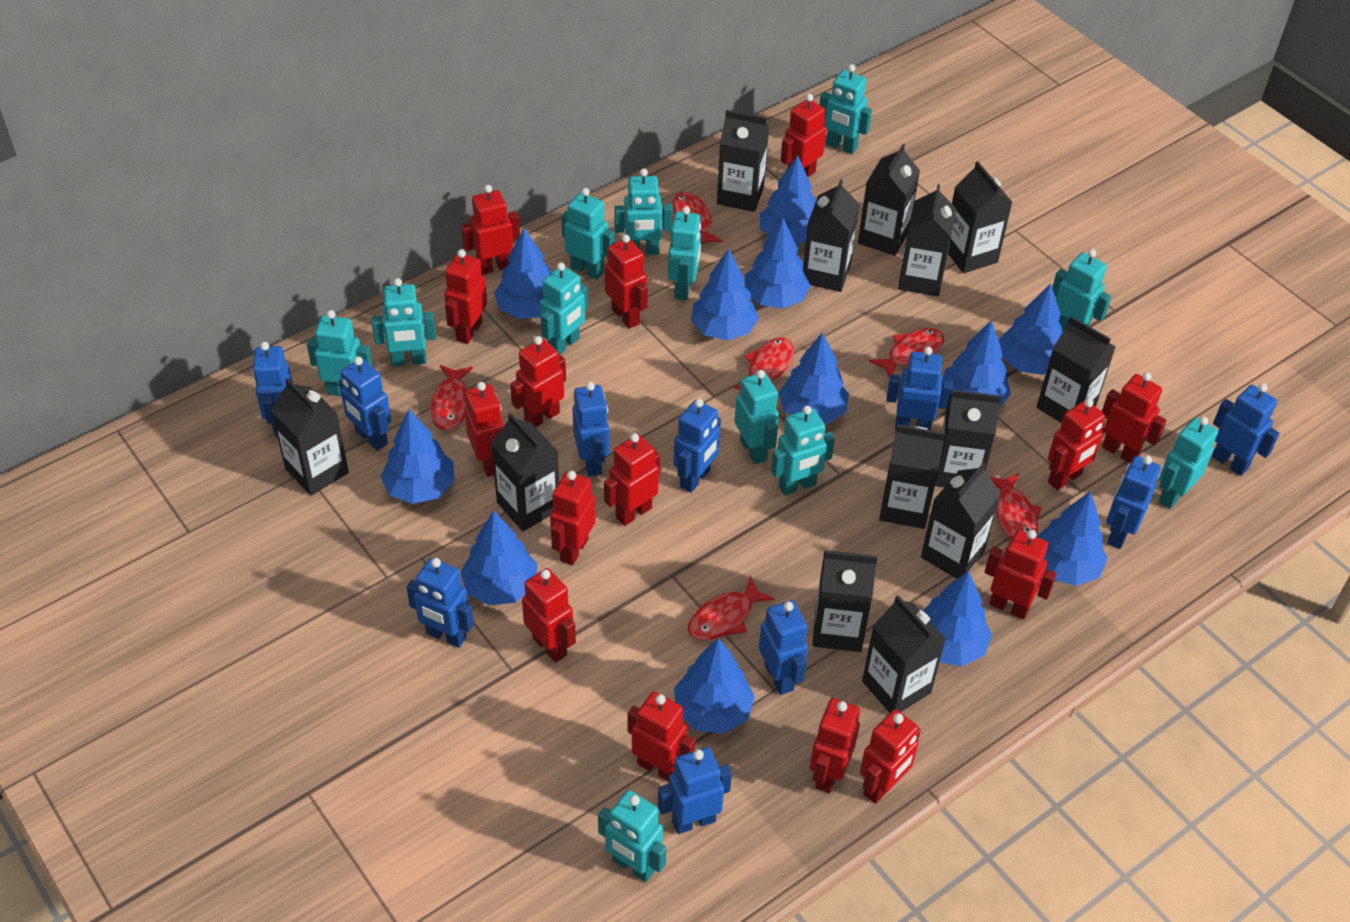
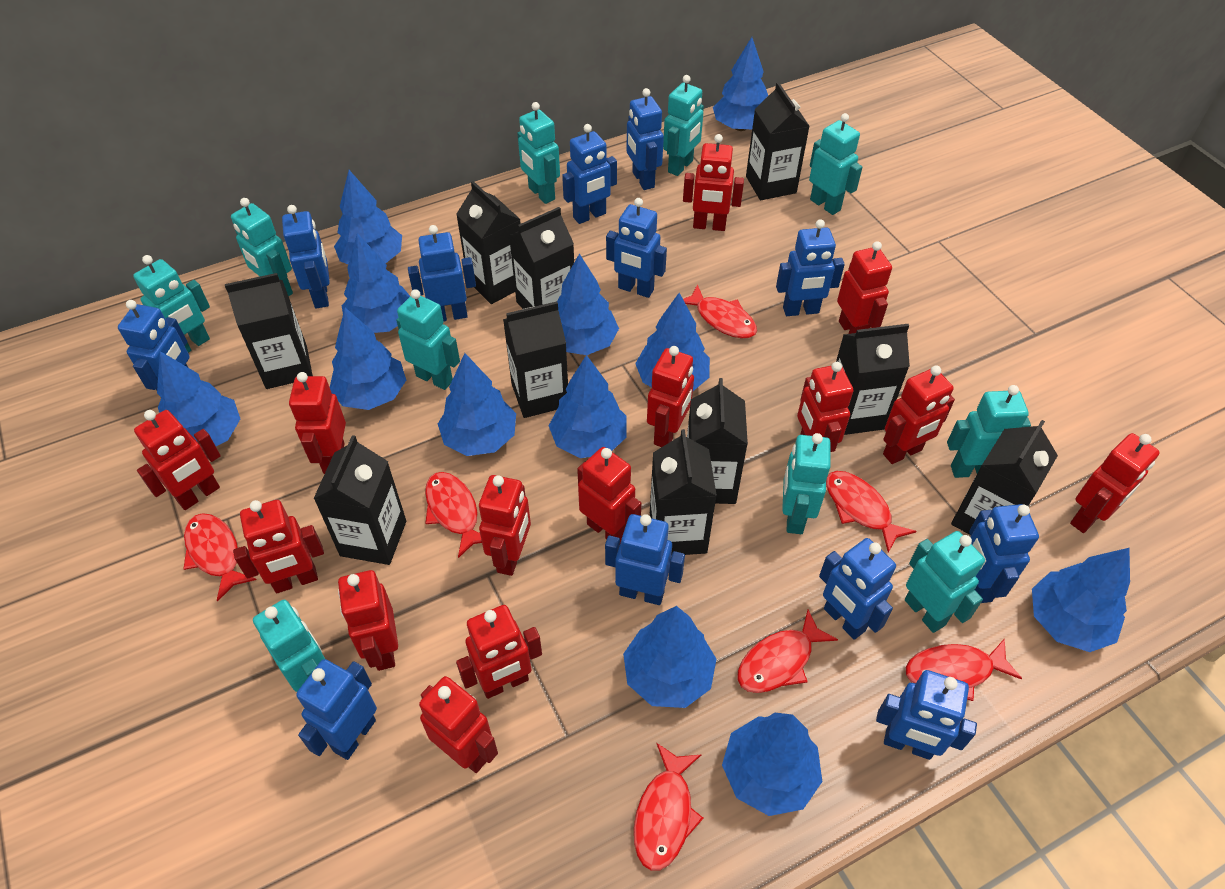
black carton: 13 -> 10
blue robot: 10 -> 12
red fish: 6 -> 7
red robot: 15 -> 14
turquoise robot: 12 -> 10

